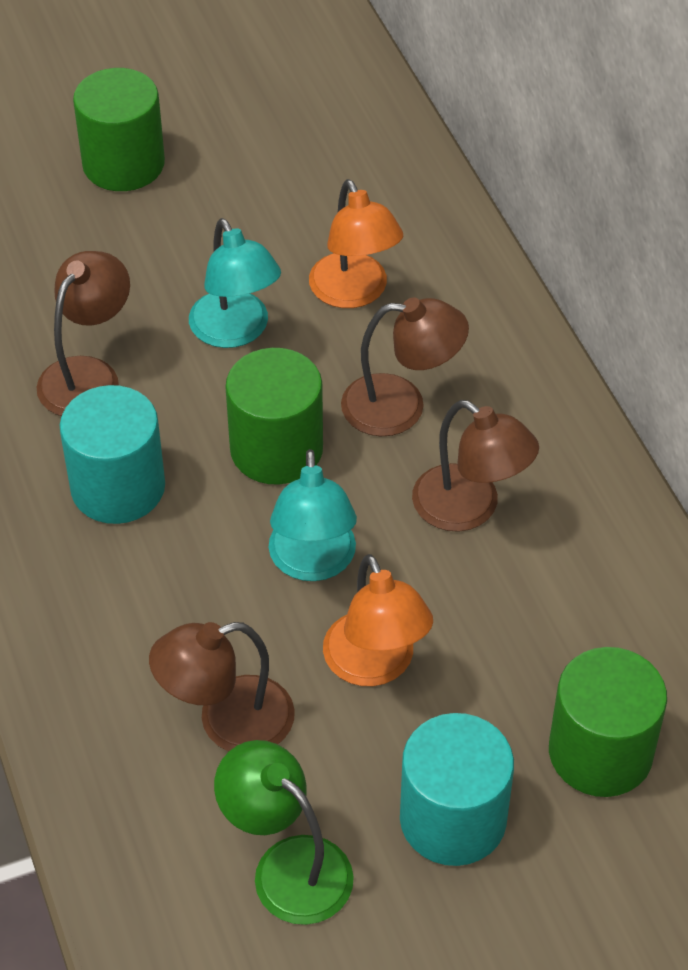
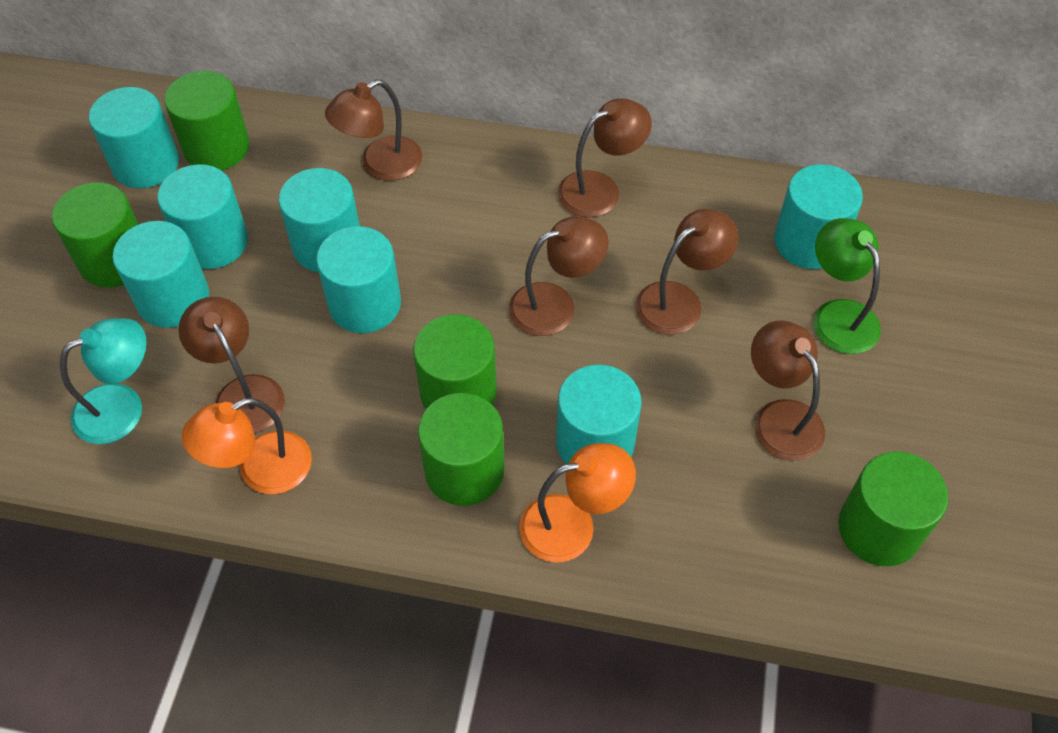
brown lamp: 4 -> 6
green cylinder: 3 -> 5
turquoise cylinder: 2 -> 7
turquoise lamp: 2 -> 1

